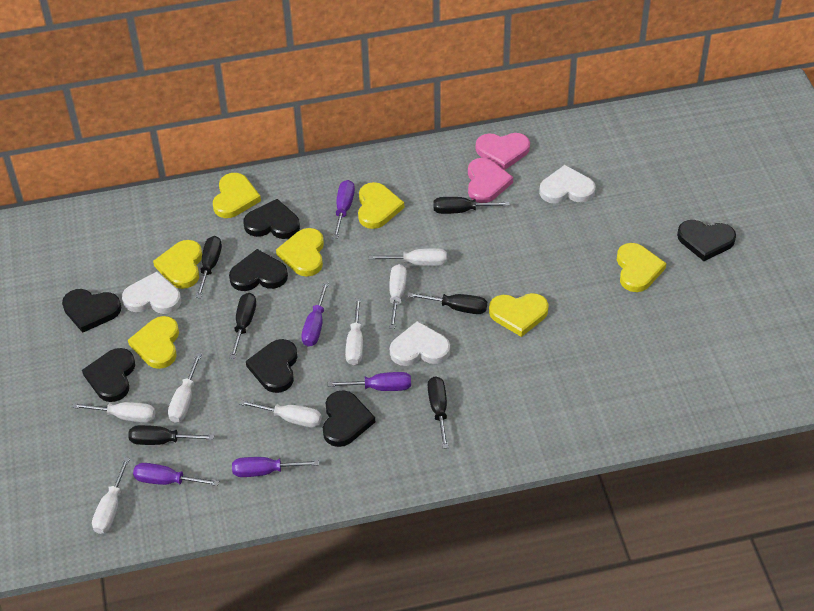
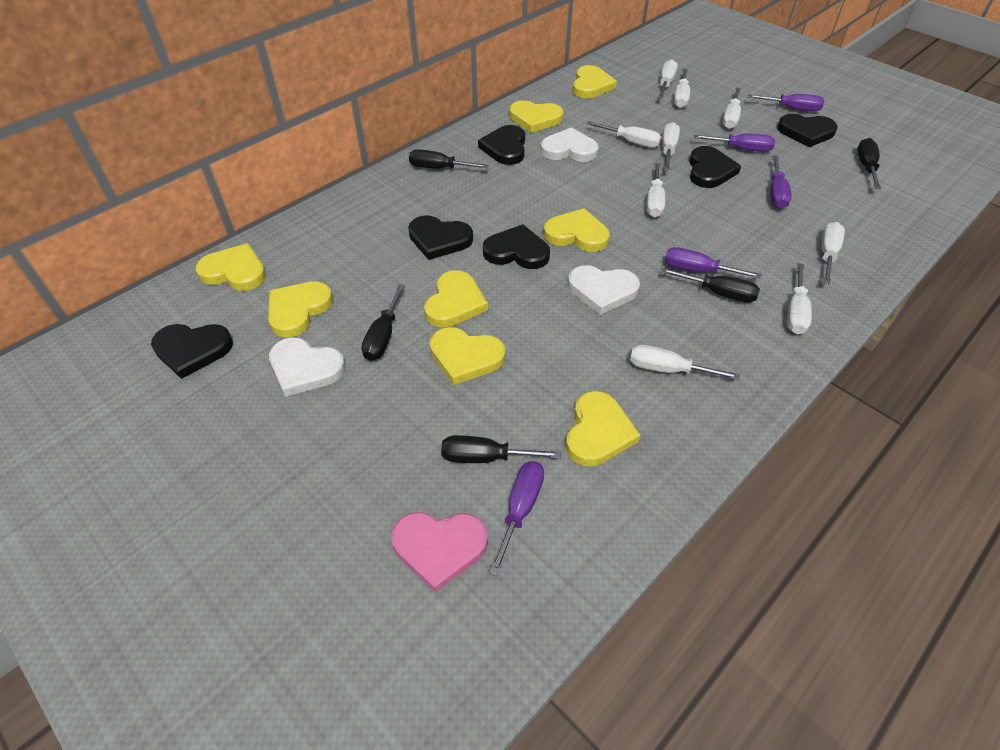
black heart: 7 -> 6
black screwdriver: 6 -> 5
pink heart: 2 -> 1
white screwdriver: 7 -> 9
yellow heart: 7 -> 8

